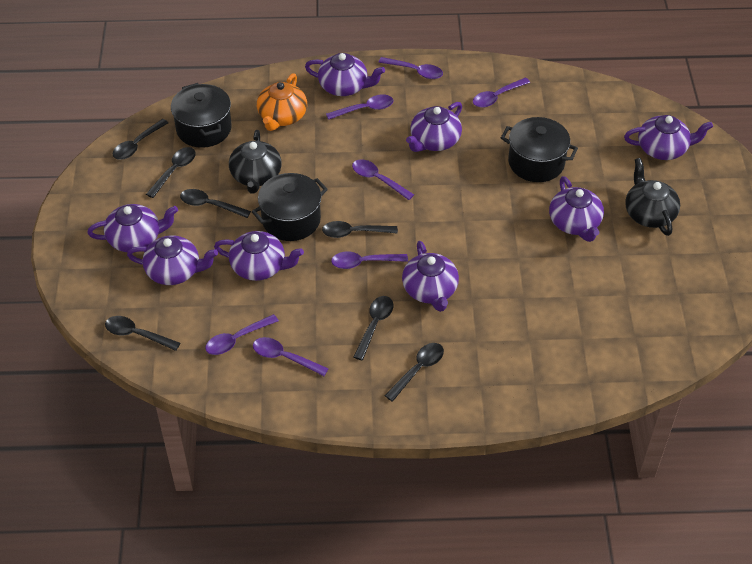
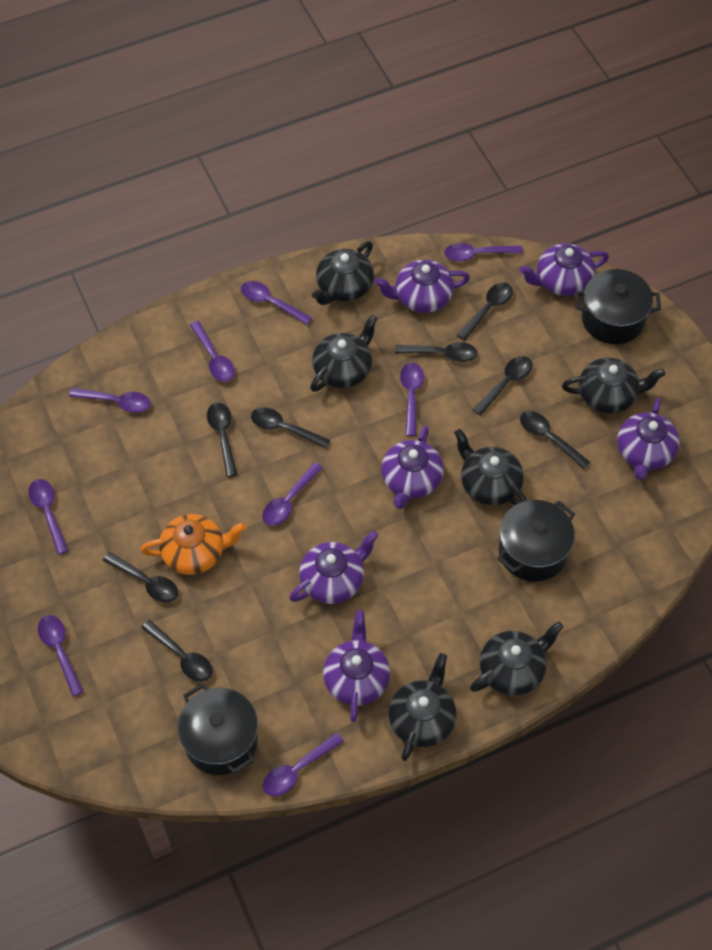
black spoon: 7 -> 8
black teapot: 2 -> 6
purple spoon: 7 -> 9
purple teapot: 8 -> 6

